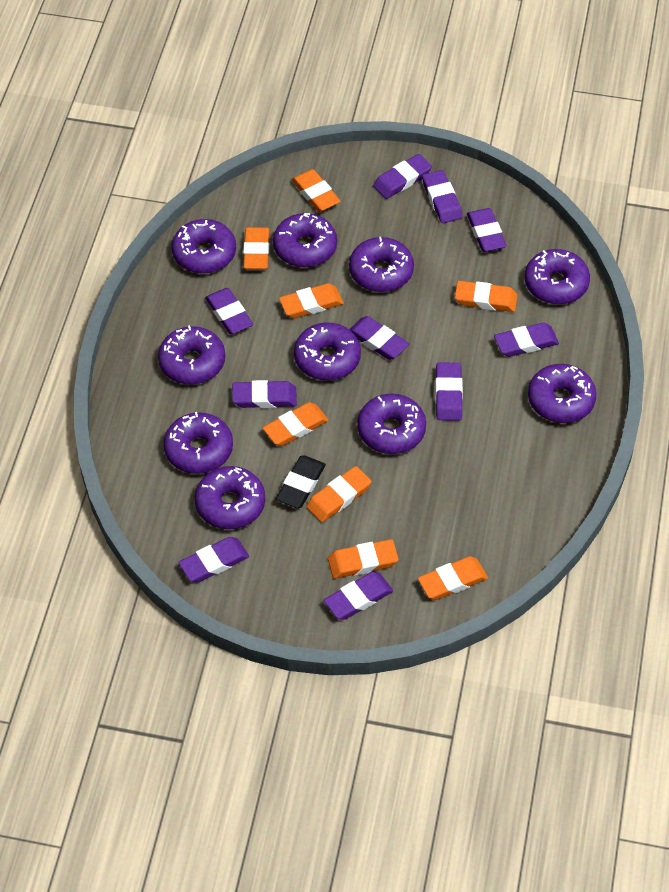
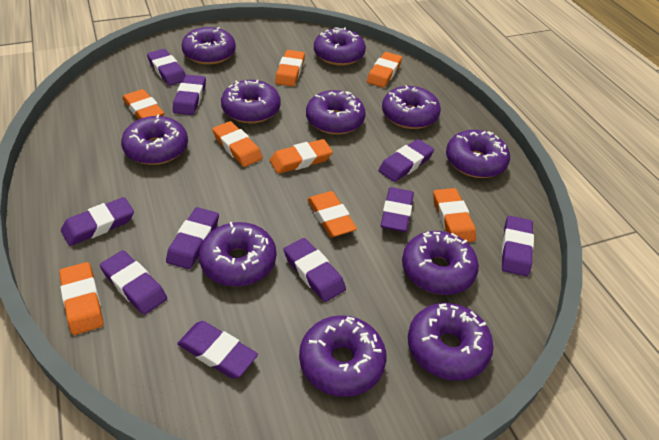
black eraser: 1 -> 0
purple donut: 10 -> 11

